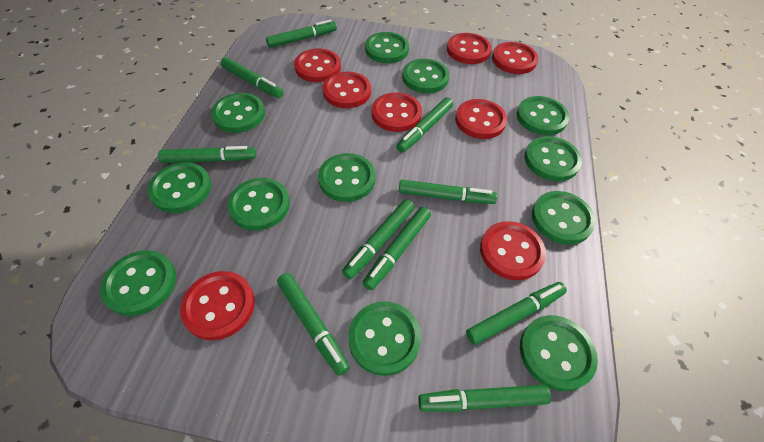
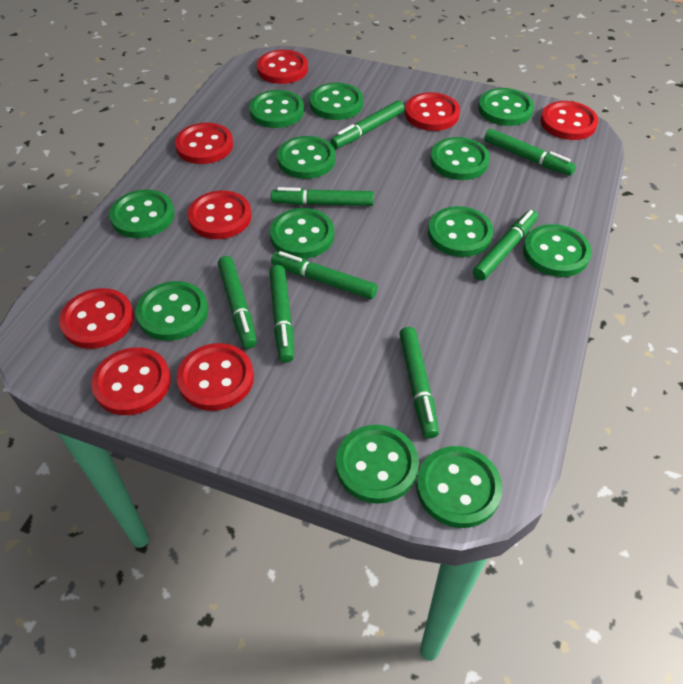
green marker: 10 -> 8

